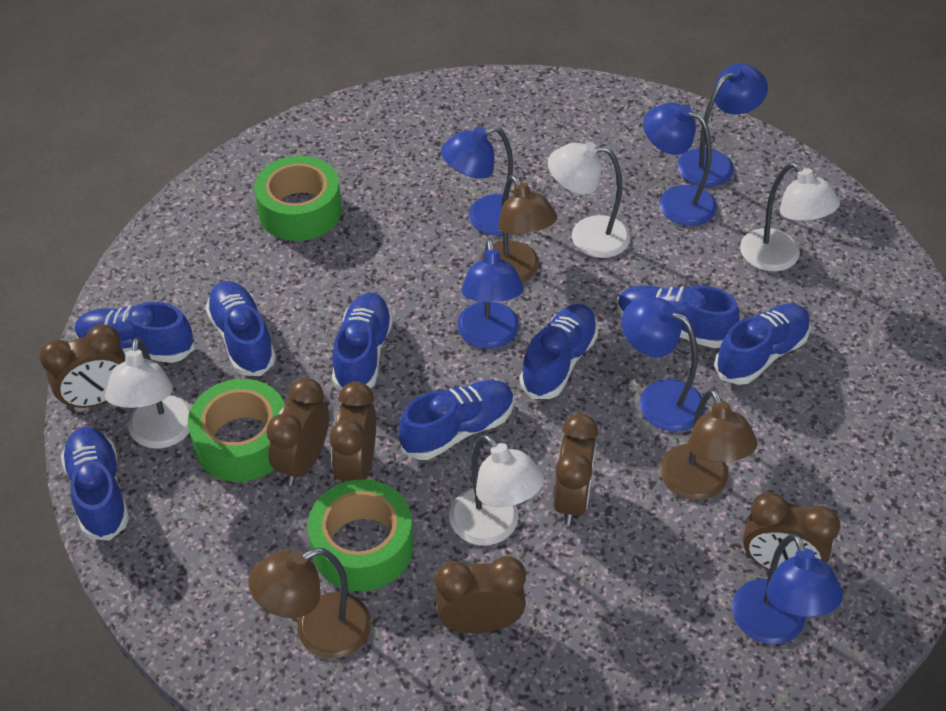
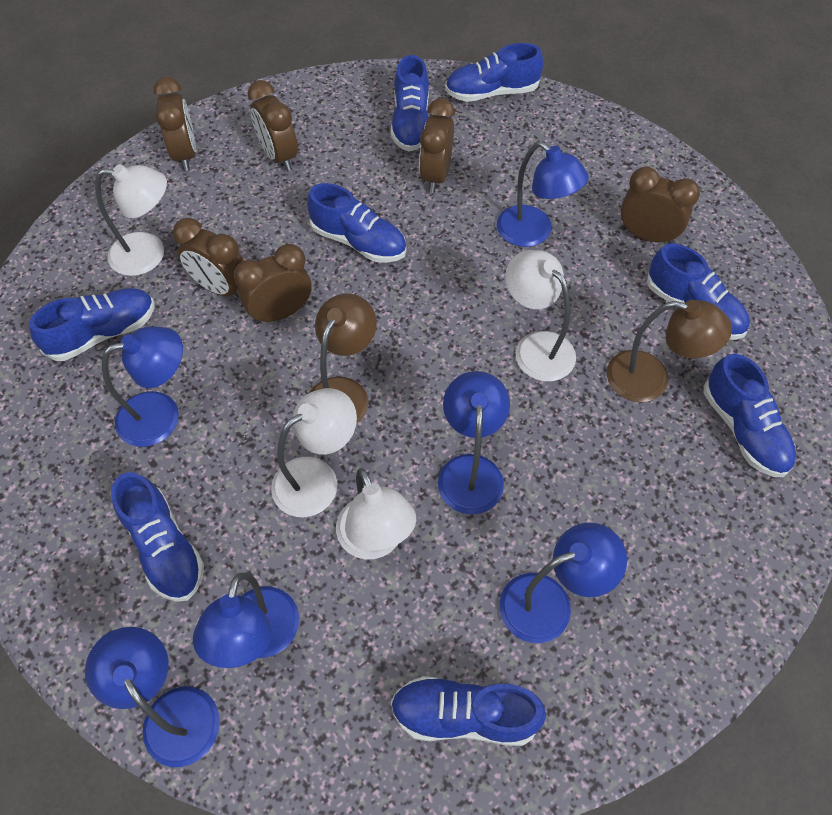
brown lamp: 3 -> 2
green tape: 3 -> 0

